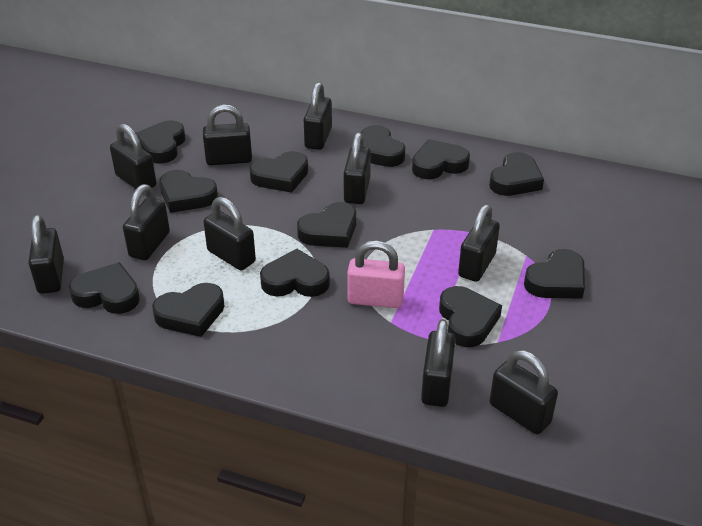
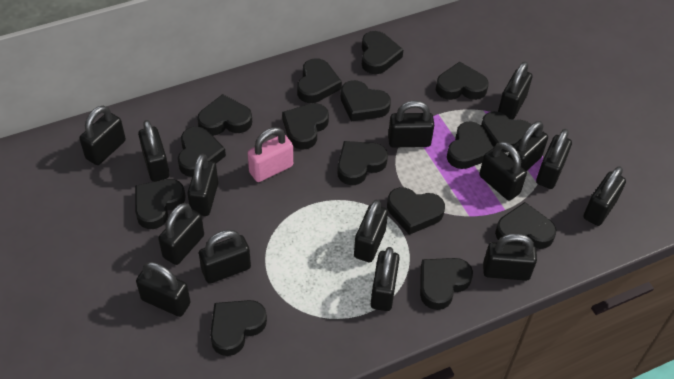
black heart: 12 -> 15
black padlock: 10 -> 15

